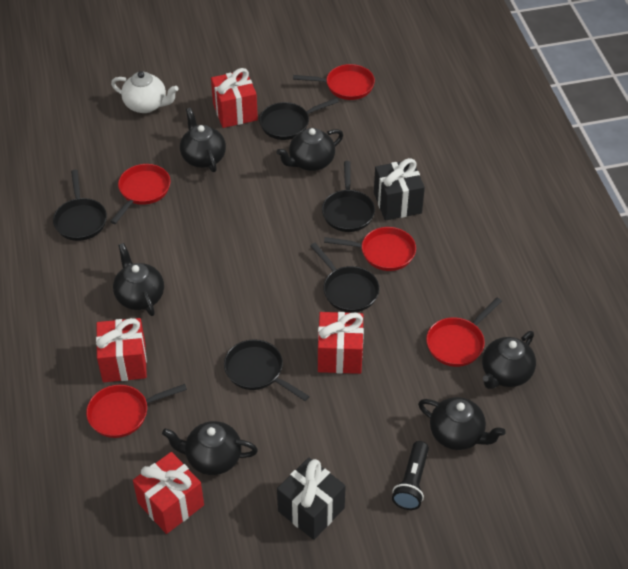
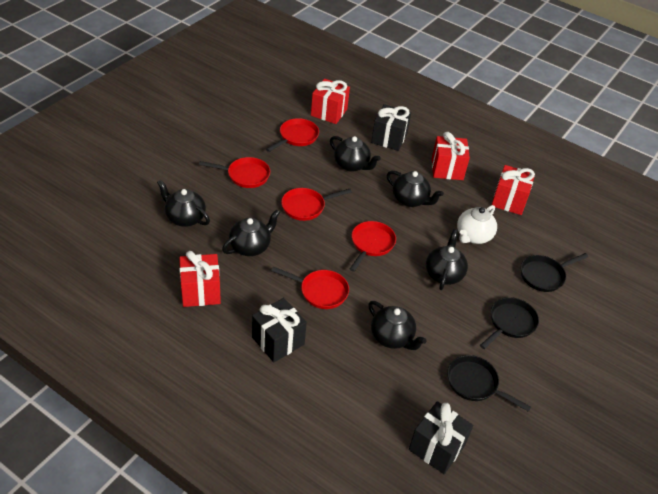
black flashlight: 1 -> 0
black gift: 2 -> 3
black pan: 5 -> 3

